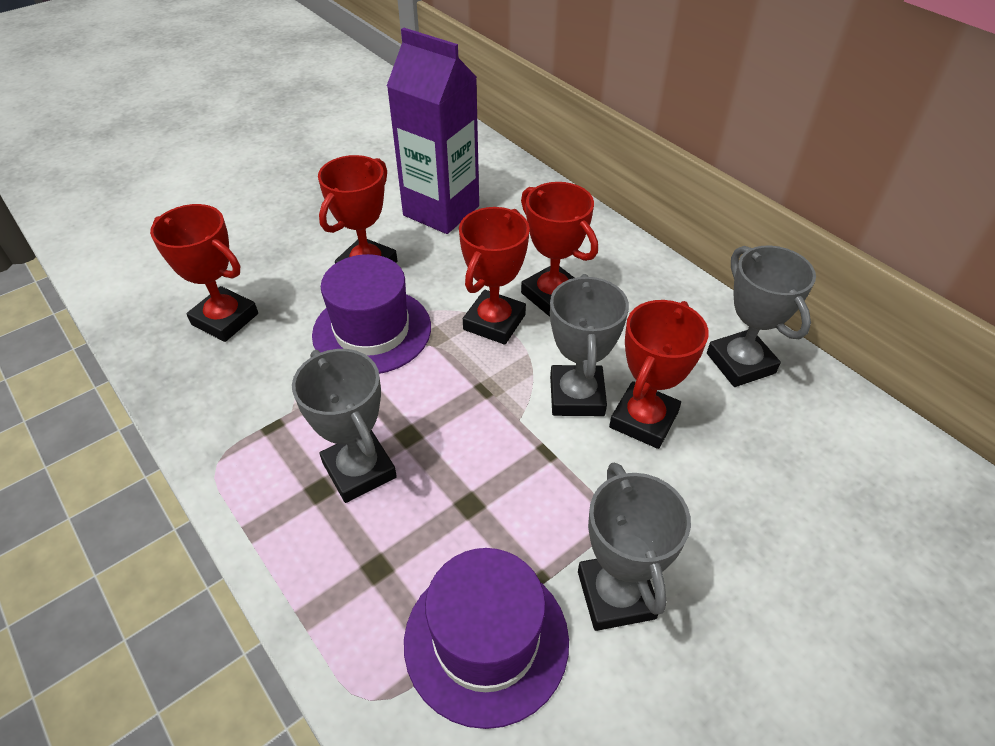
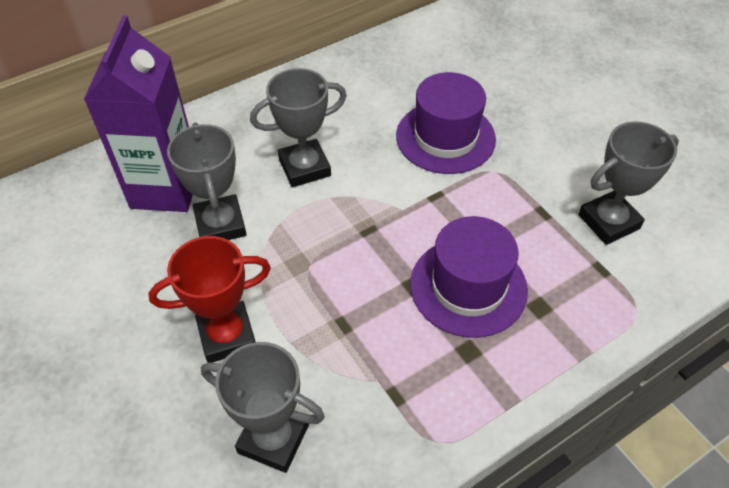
red trophy: 5 -> 1

